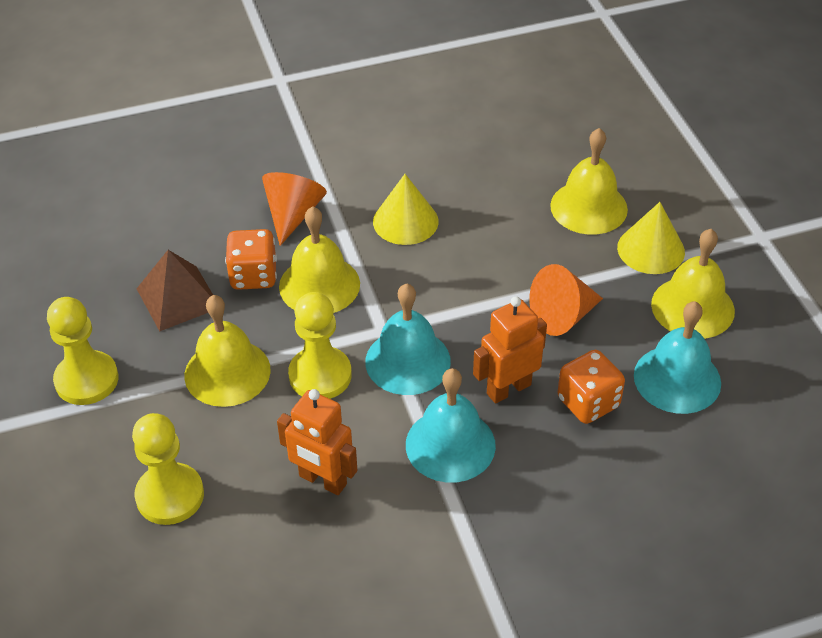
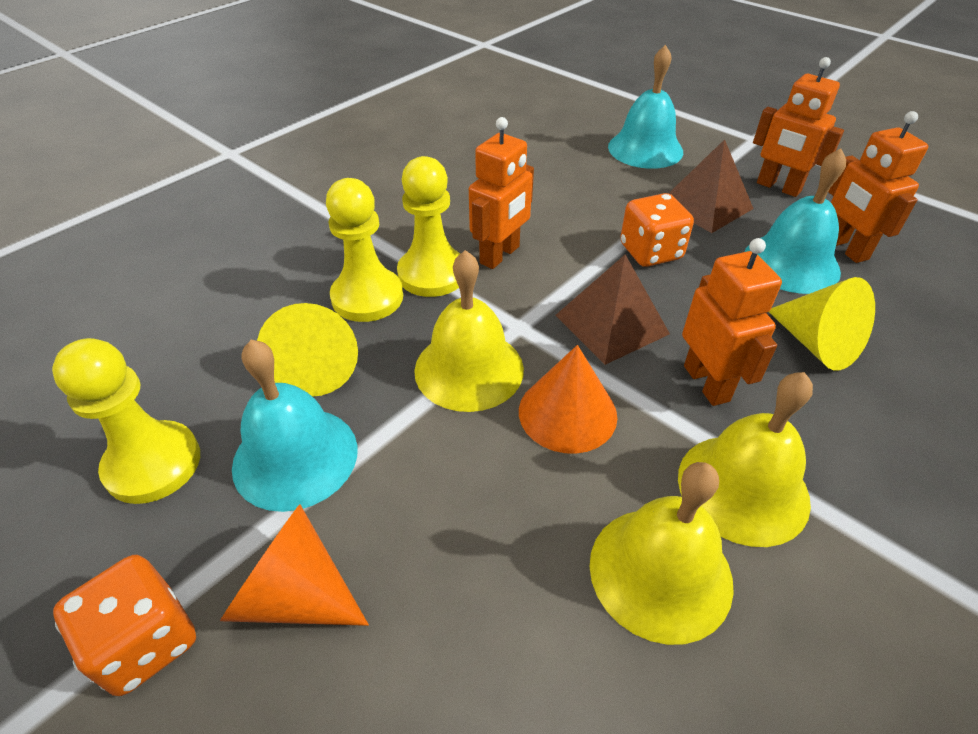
brown pyramid: 1 -> 2
orange robot: 2 -> 4
yellow bell: 4 -> 3

